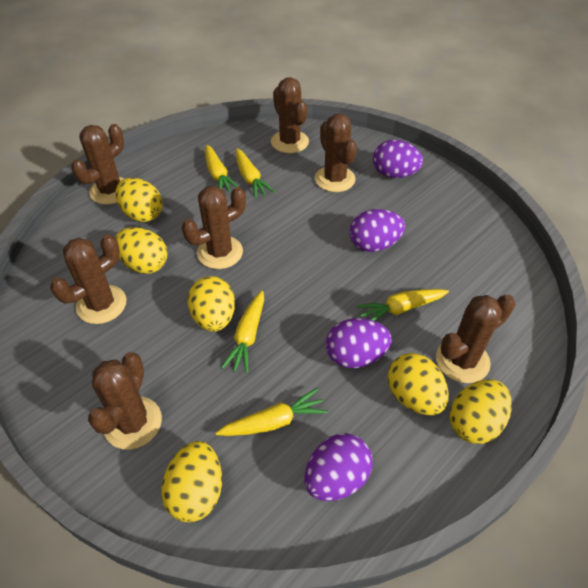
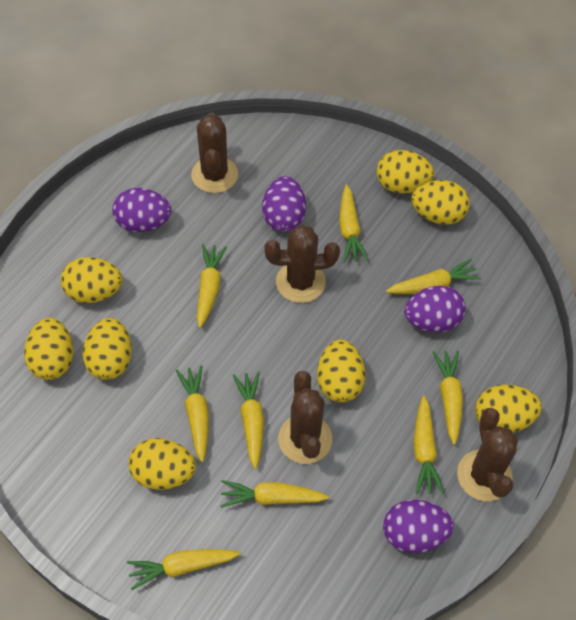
brown cactus: 7 -> 4
yellow carrot: 5 -> 9
yellow egg: 6 -> 8

